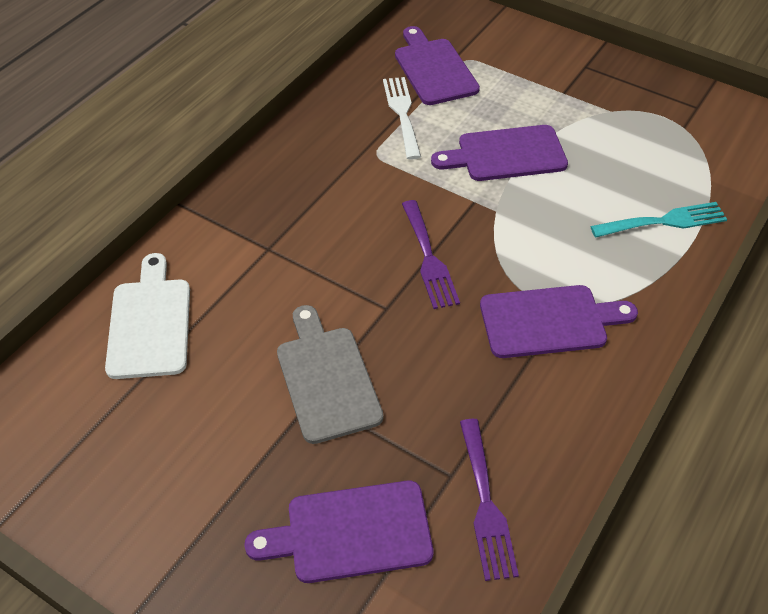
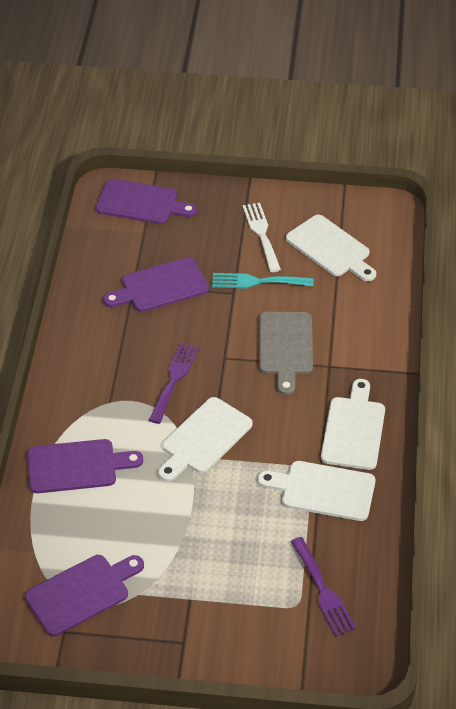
white cutting board: 1 -> 4

